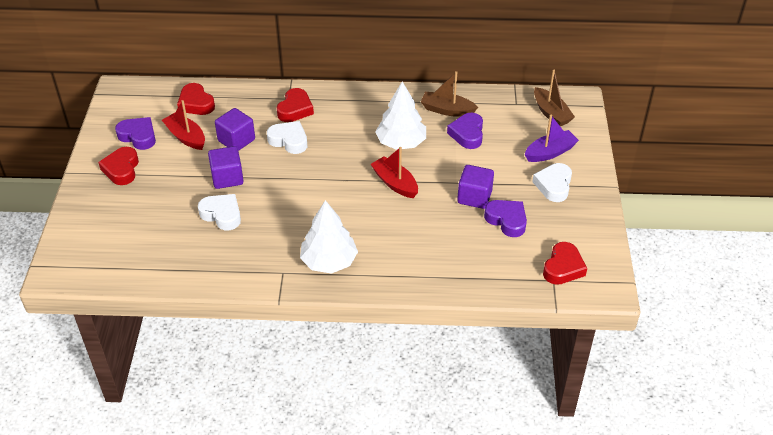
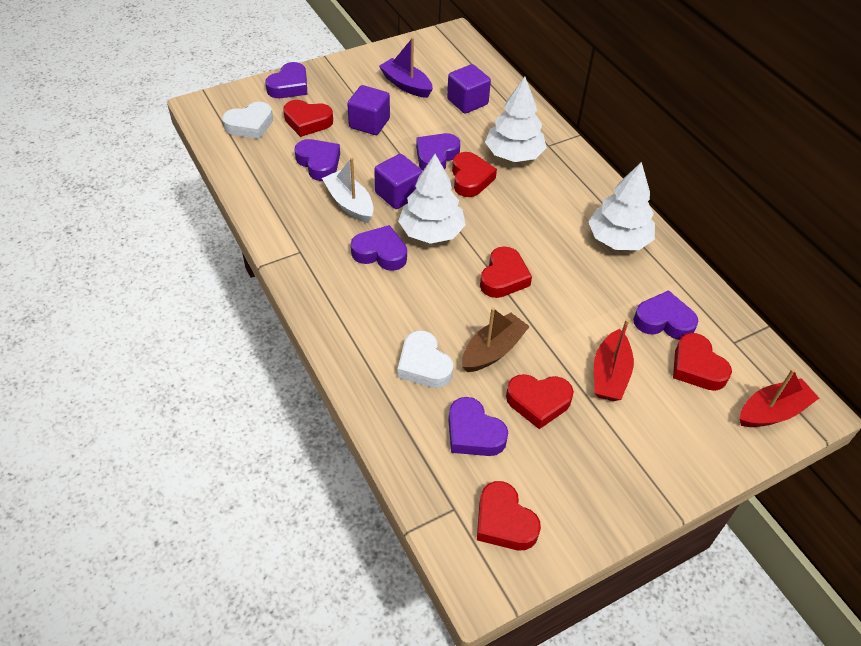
brown boat: 2 -> 1
purple heart: 3 -> 6
red heart: 4 -> 6
white boat: 0 -> 1
white heart: 3 -> 2
white tree: 2 -> 3

